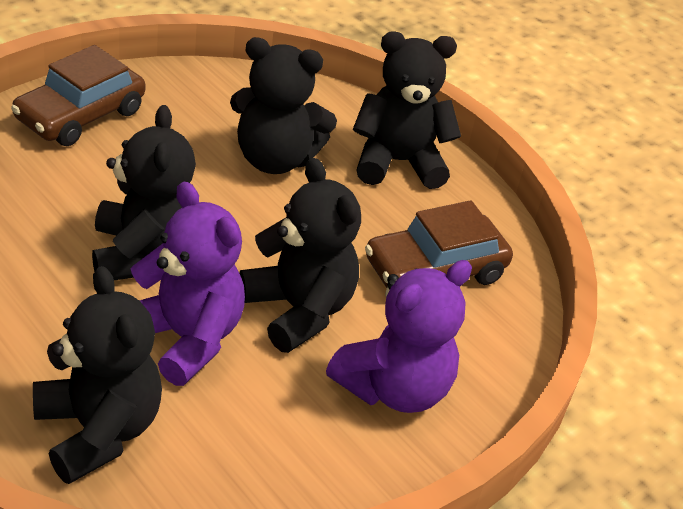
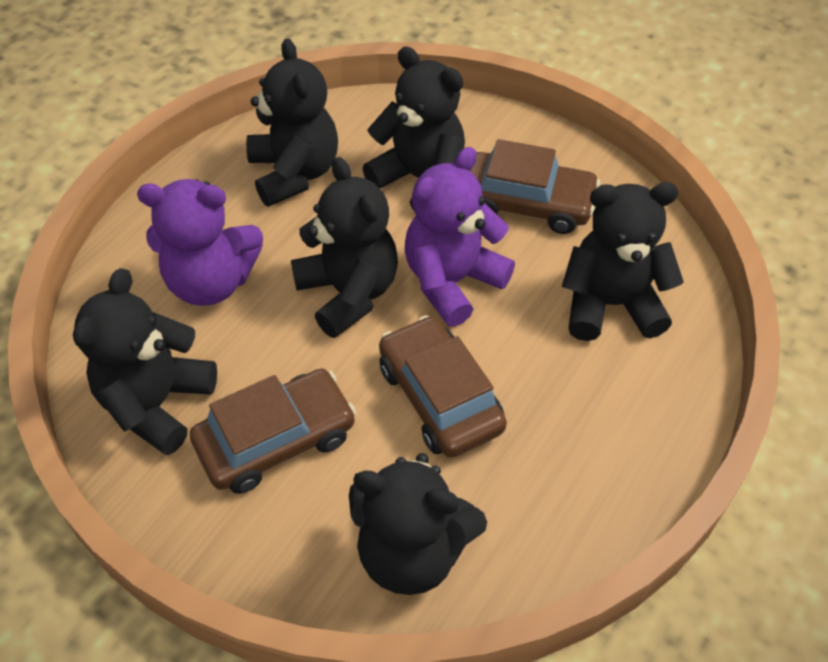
black teddy bear: 5 -> 6
brown car: 2 -> 3

